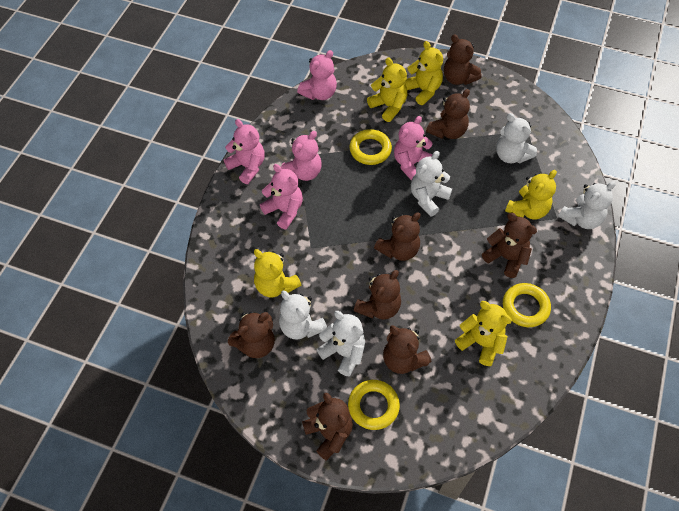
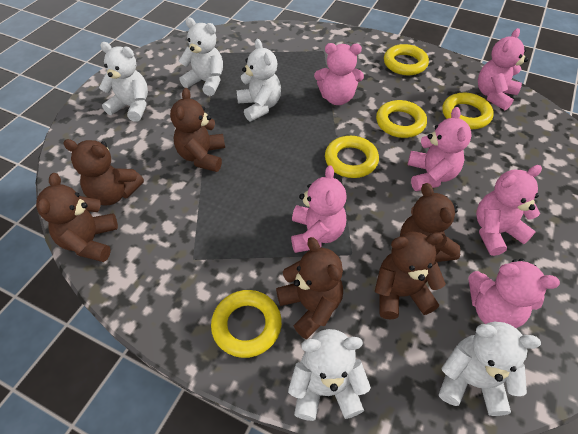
brown teddy bear: 8 -> 6
pink teddy bear: 5 -> 6
yellow ring: 3 -> 5
yellow teddy bear: 5 -> 0

